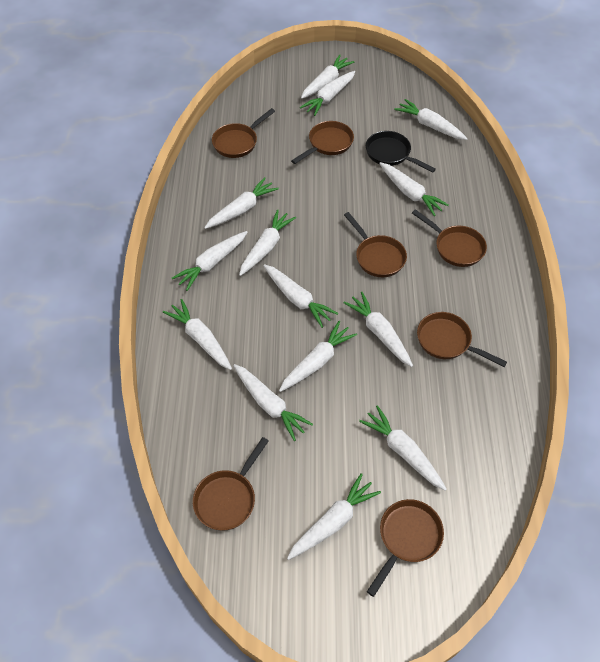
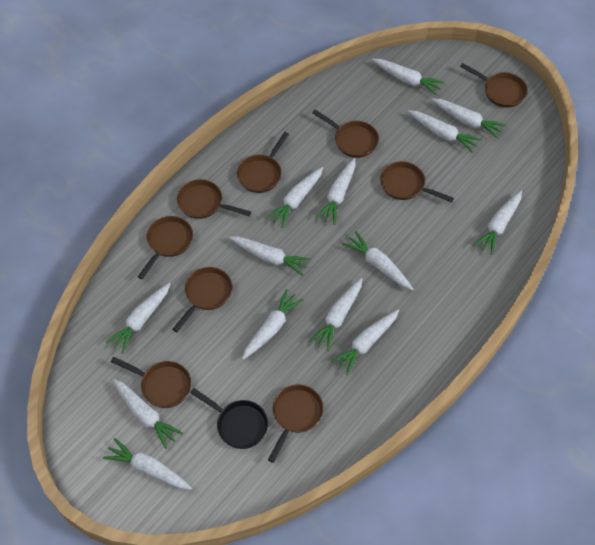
brown pan: 7 -> 9

